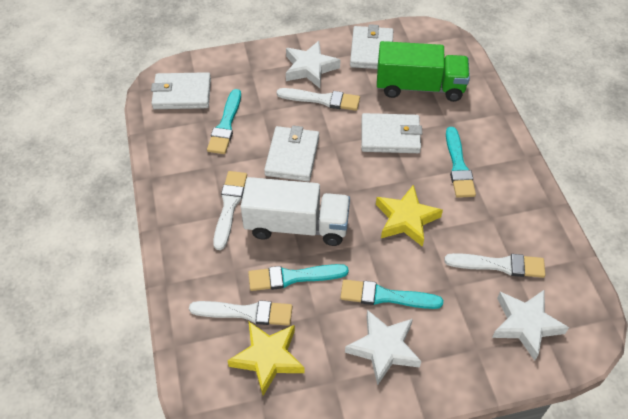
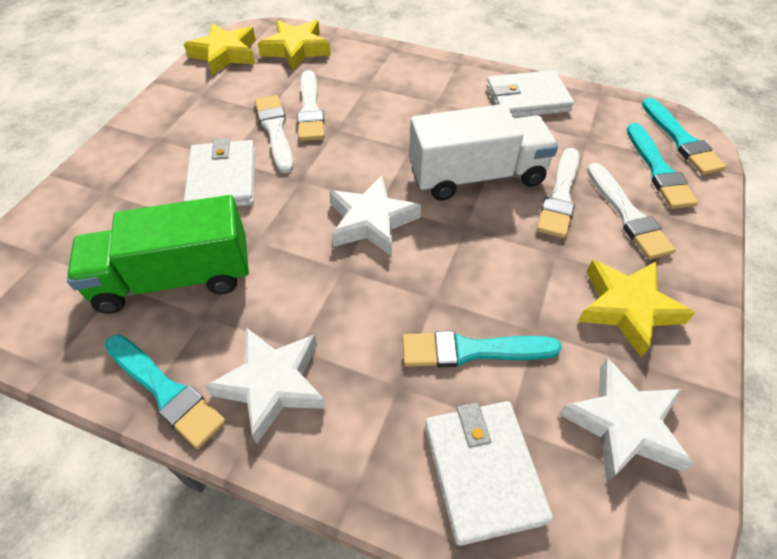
white wallet: 4 -> 3
yellow star: 2 -> 3

